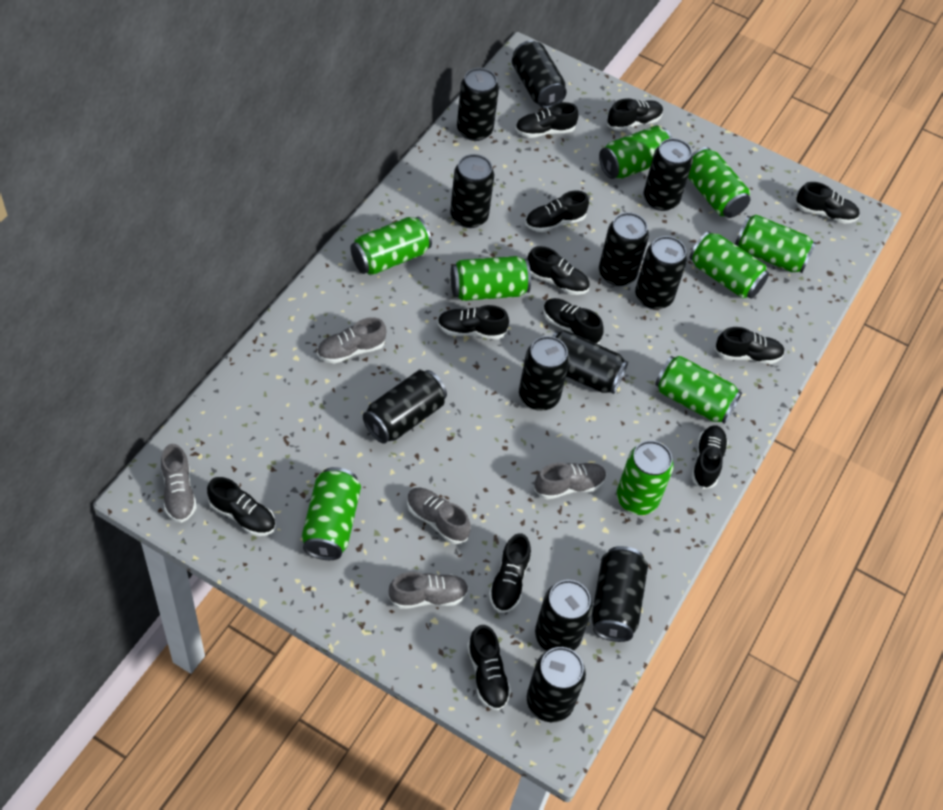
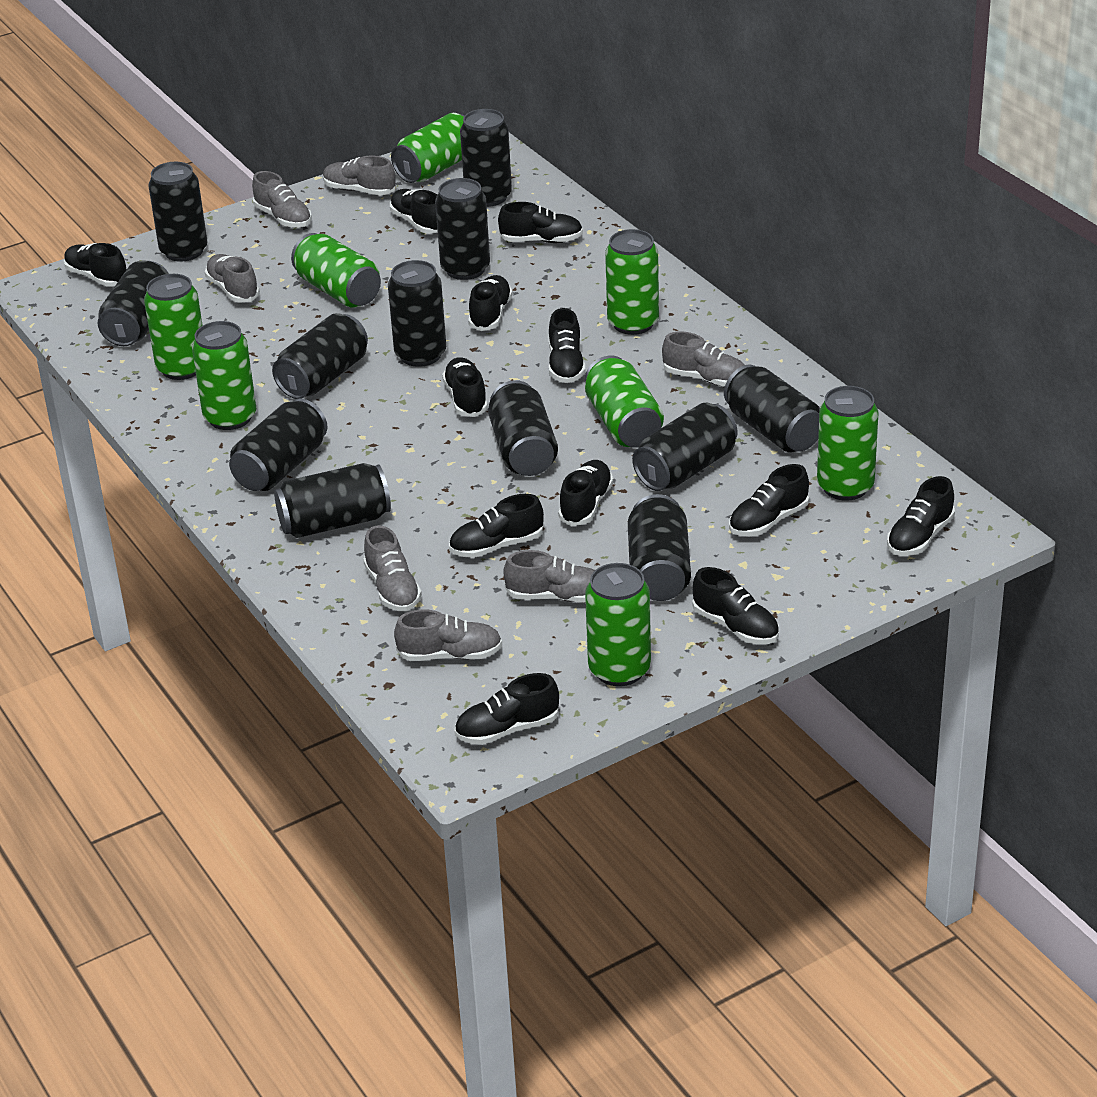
green can: 9 -> 8
grey shoe: 5 -> 7

